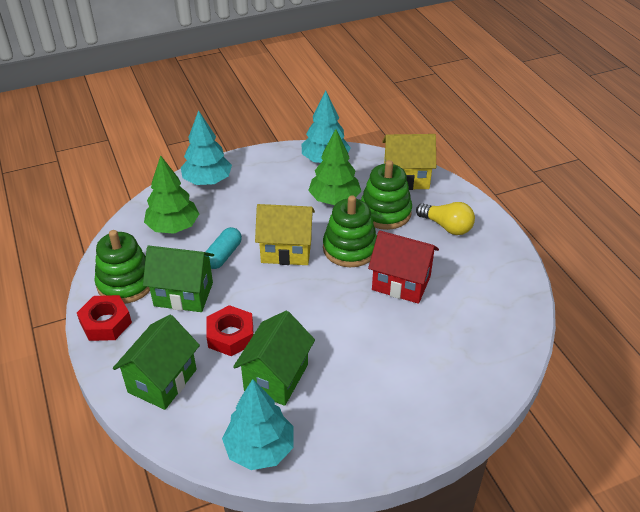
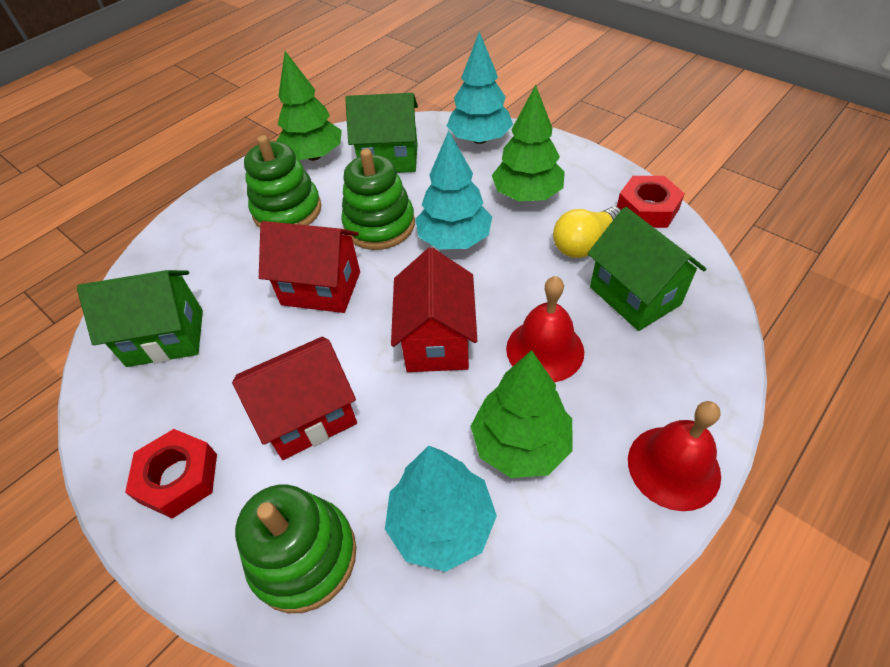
green tree: 2 -> 3
red bell: 0 -> 2
red house: 1 -> 3
turquoise capsule: 1 -> 0
yellow house: 2 -> 0

